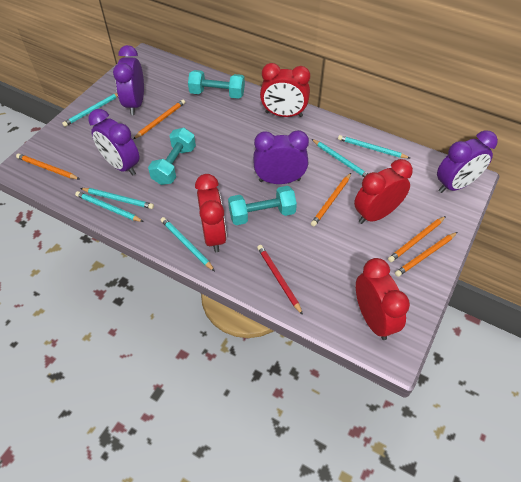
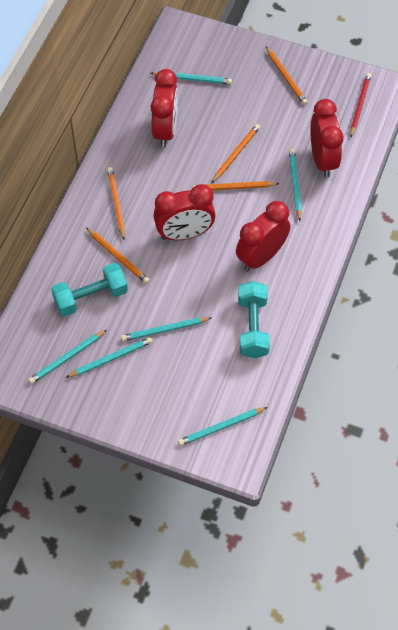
purple clock: 4 -> 0
turquoise dumbbell: 3 -> 2

